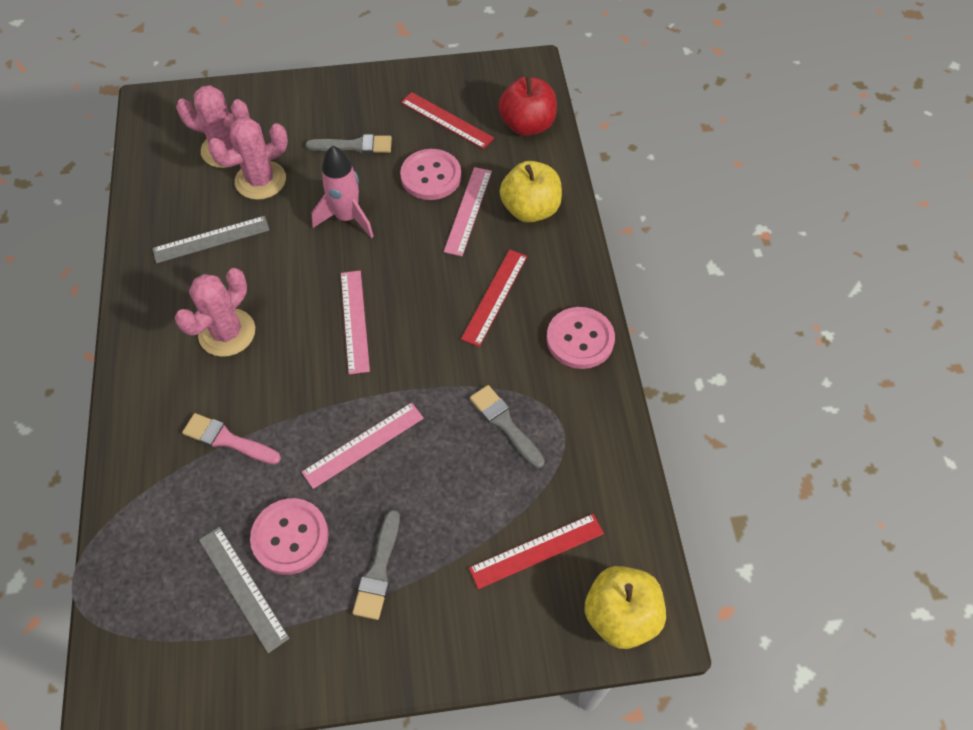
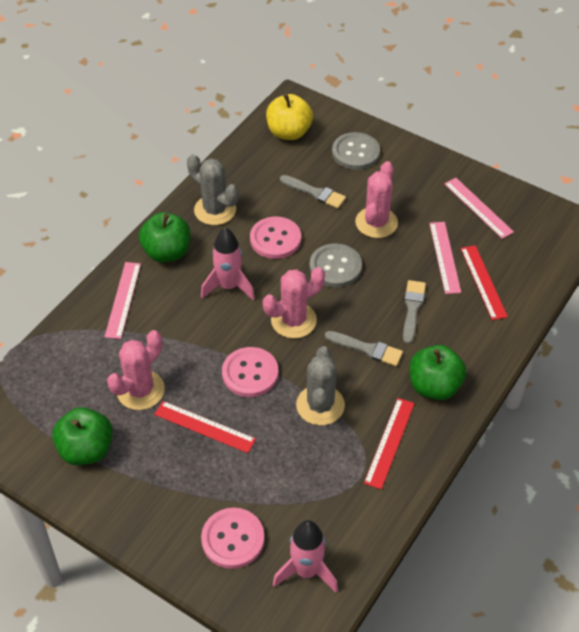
green apple: 0 -> 3
grey button: 0 -> 2
grey cactus: 0 -> 2
grey ruler: 2 -> 0
pink brush: 1 -> 0
pink rocket: 1 -> 2
red apple: 1 -> 0
yellow apple: 2 -> 1

